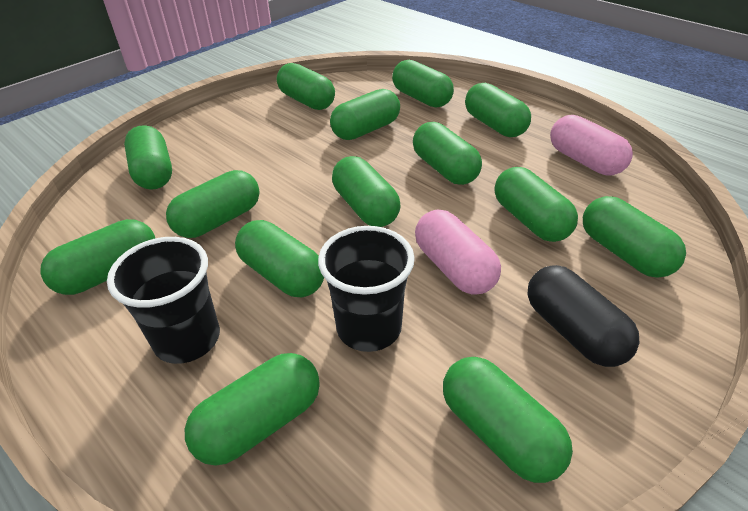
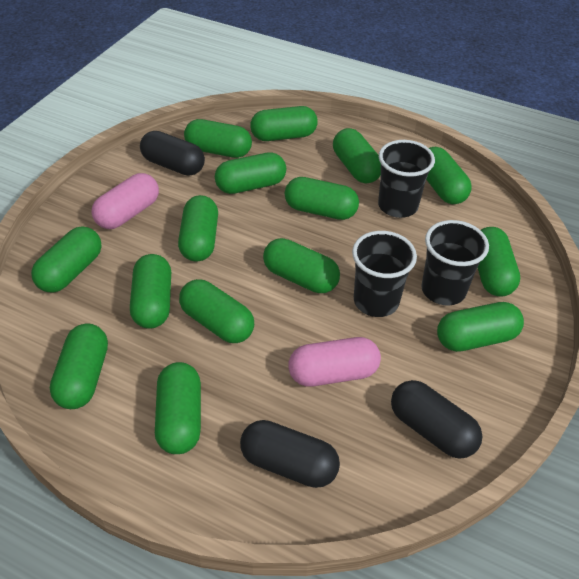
black capsule: 1 -> 3
black cup: 2 -> 3
green capsule: 14 -> 15

